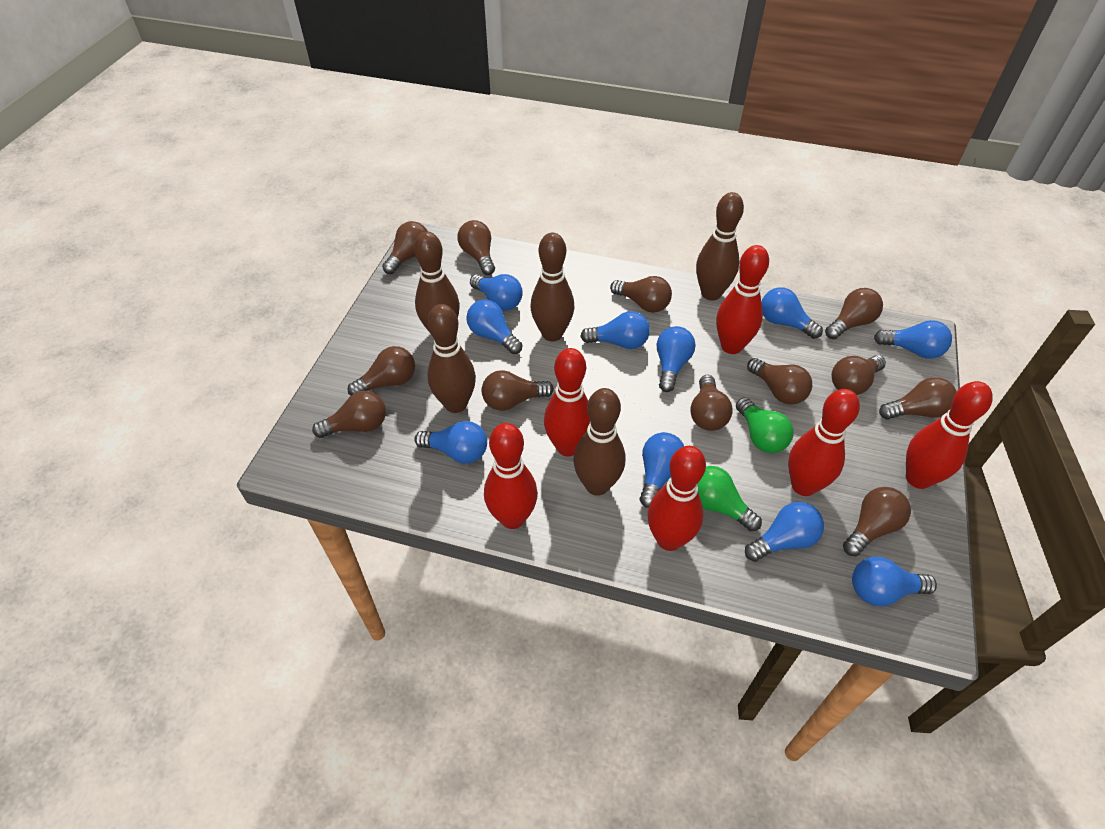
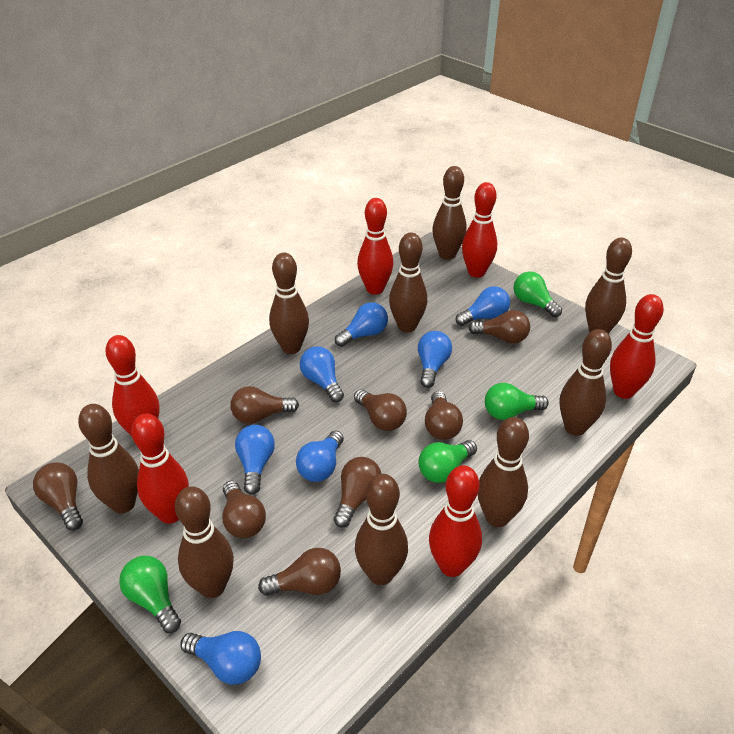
blue light bulb: 10 -> 7
brown bowling pin: 5 -> 9
brown light bulb: 12 -> 8
green light bulb: 2 -> 4

